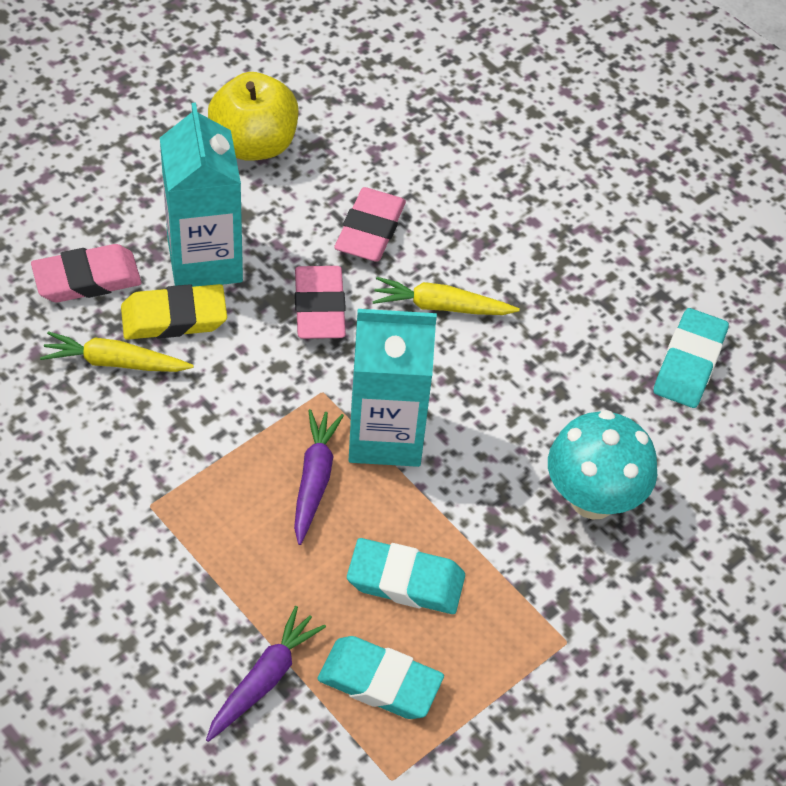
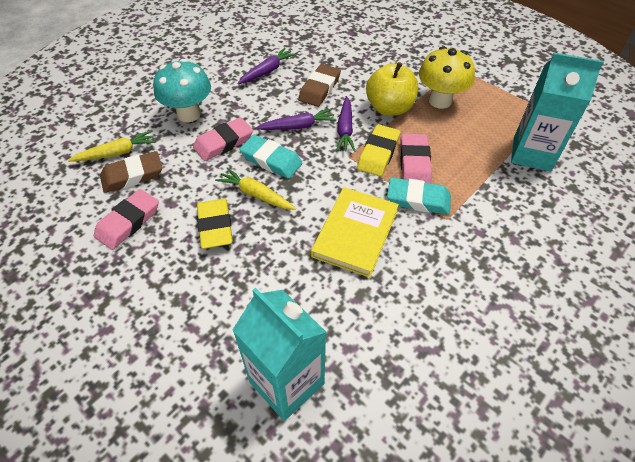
brown eraser: 0 -> 2
purple carrot: 2 -> 3
turquoise eraser: 3 -> 2
yellow book: 0 -> 1
yellow eraser: 1 -> 2
yellow mushroom: 0 -> 1

